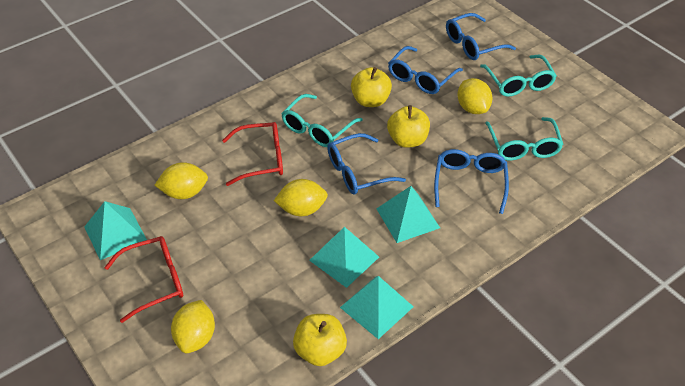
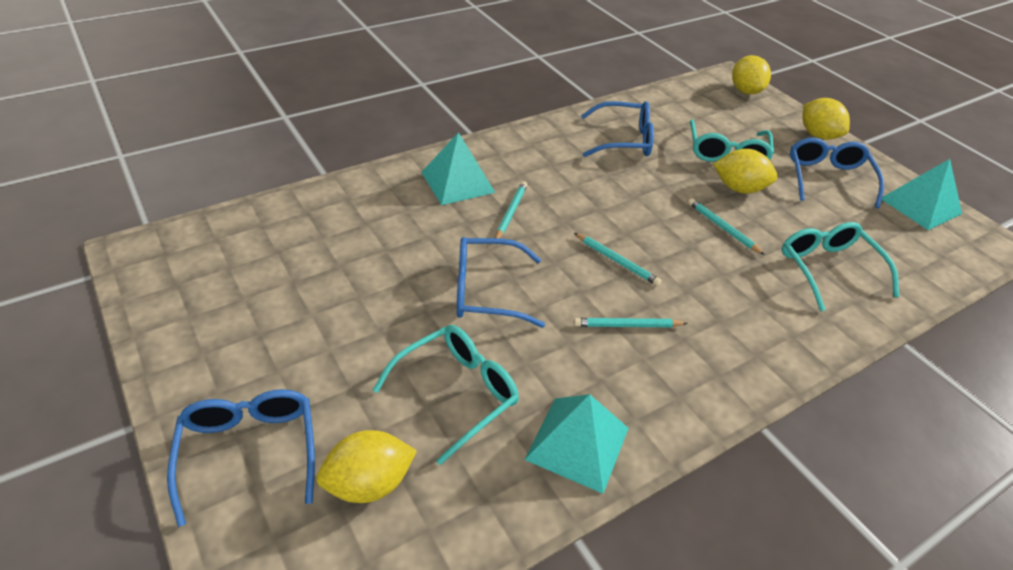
red glasses: 2 -> 0
turquoise pencil: 0 -> 4
turquoise pyramid: 4 -> 3
yellow apple: 3 -> 0

